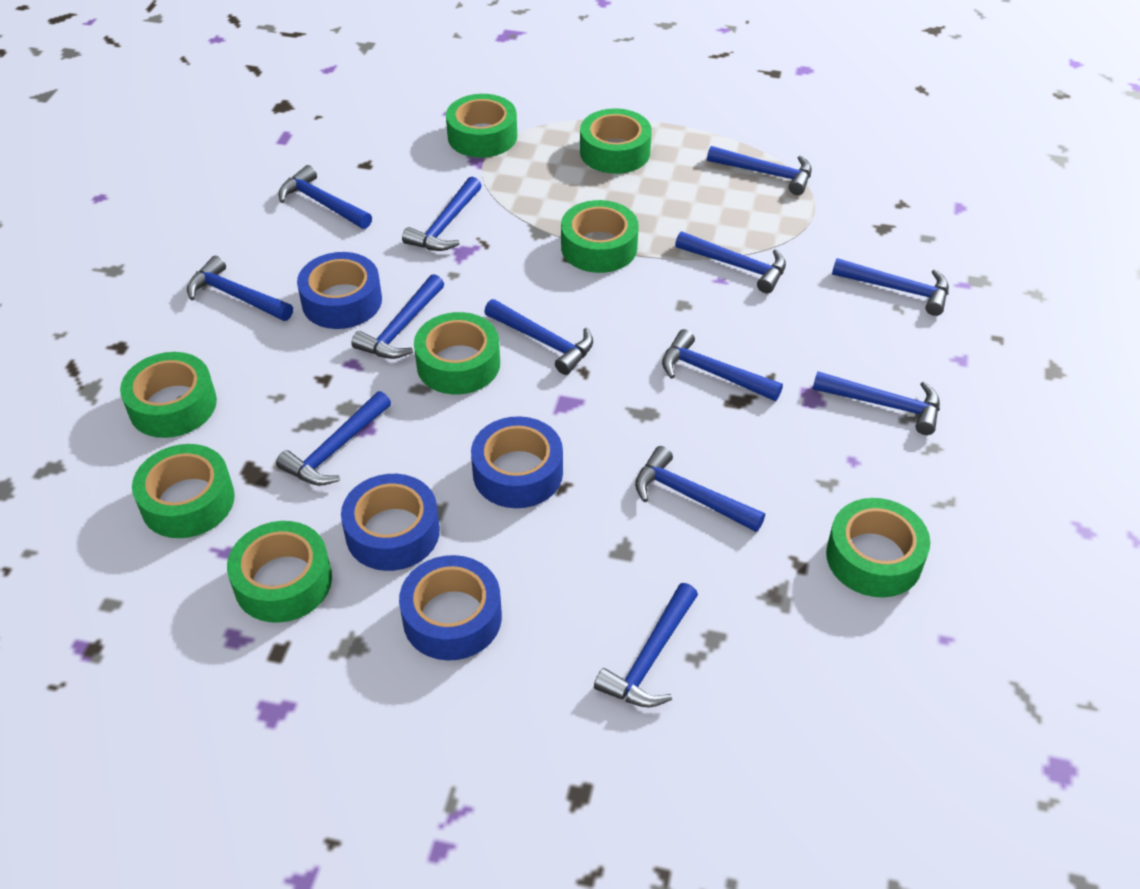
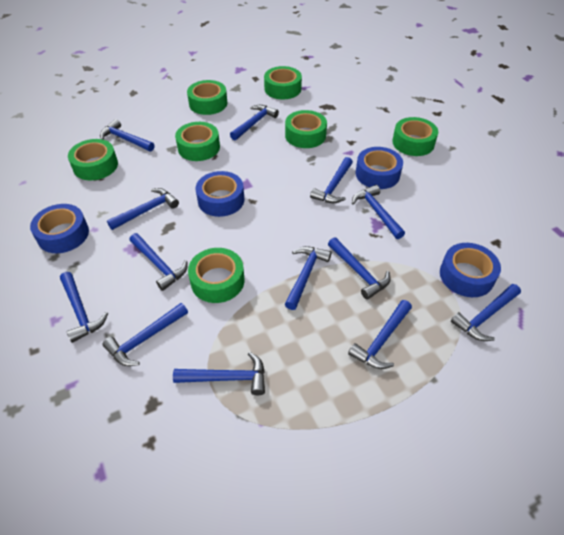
green tape: 8 -> 7

